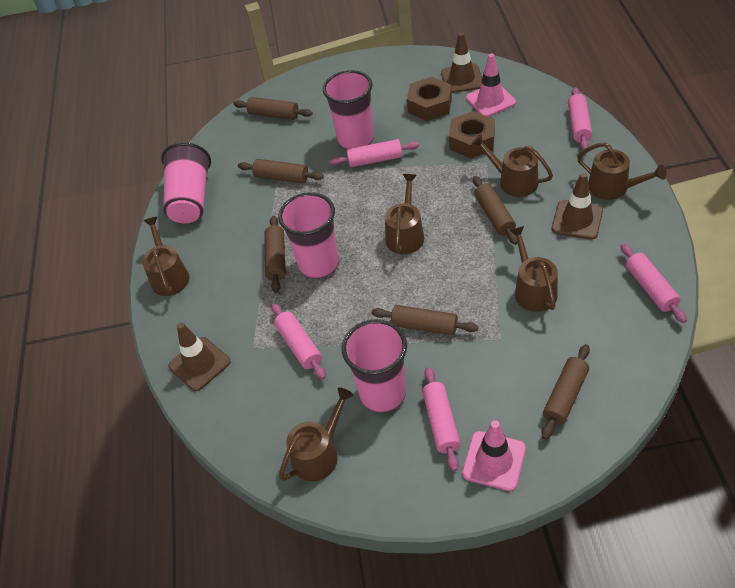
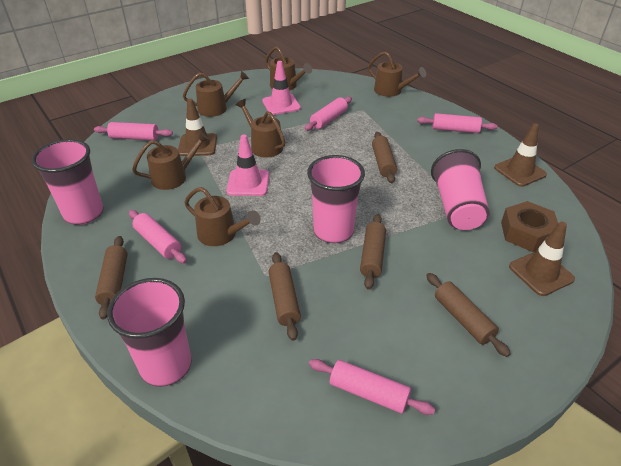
brown nut: 2 -> 1
brown rolling pin: 6 -> 5

